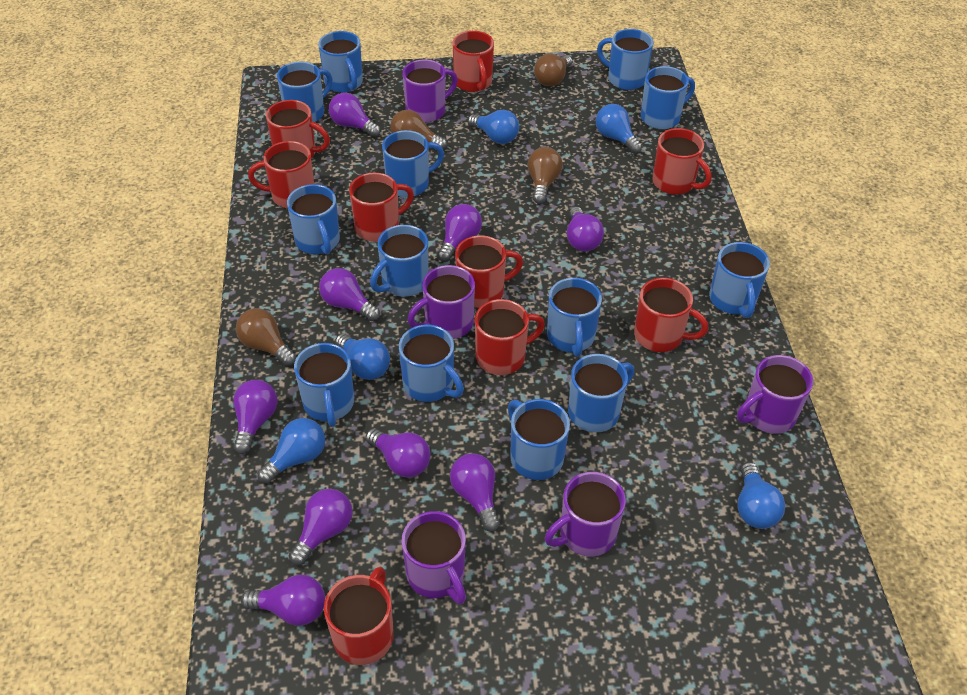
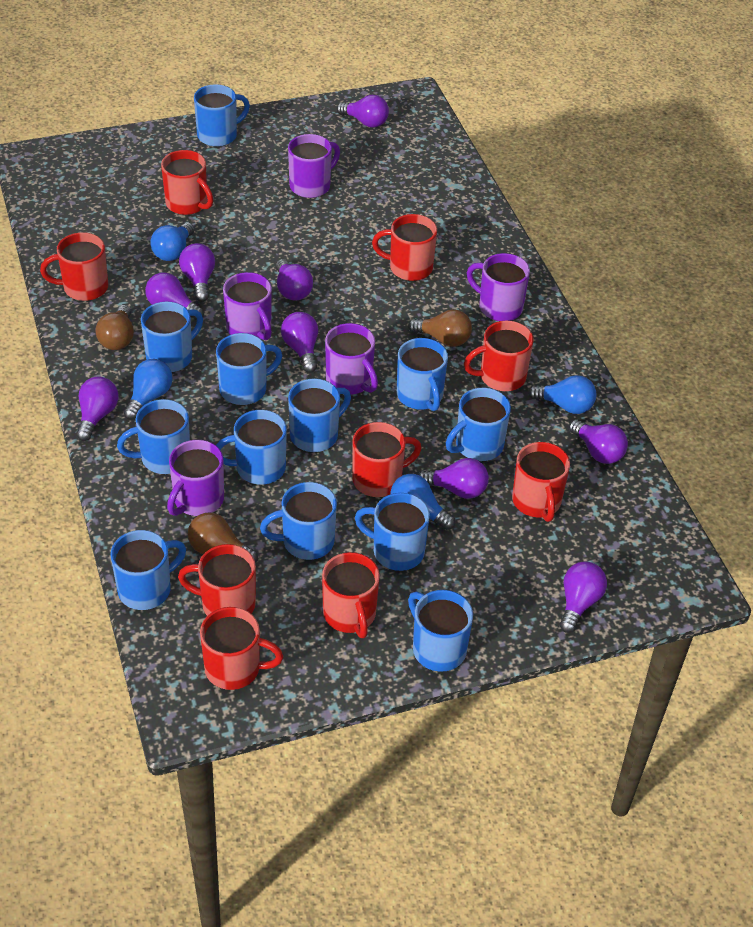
blue light bulb: 5 -> 4
blue mug: 13 -> 12
brown light bulb: 4 -> 3

